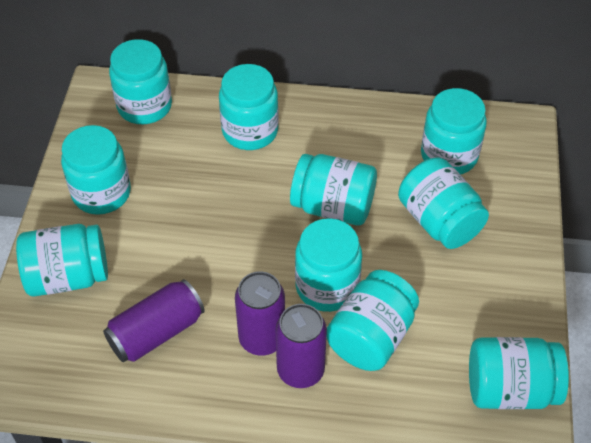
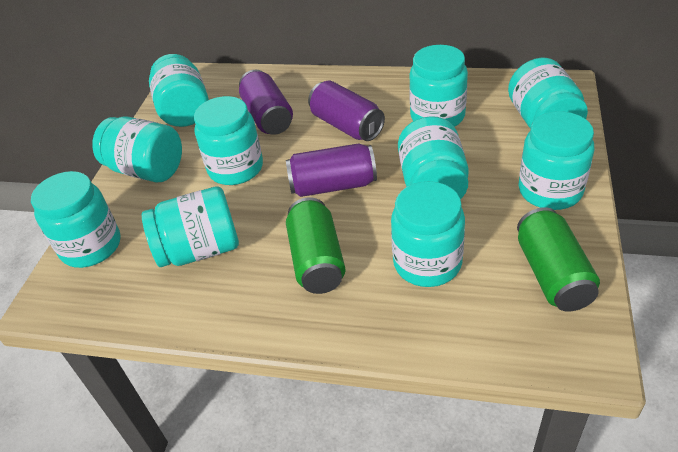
green can: 0 -> 2

